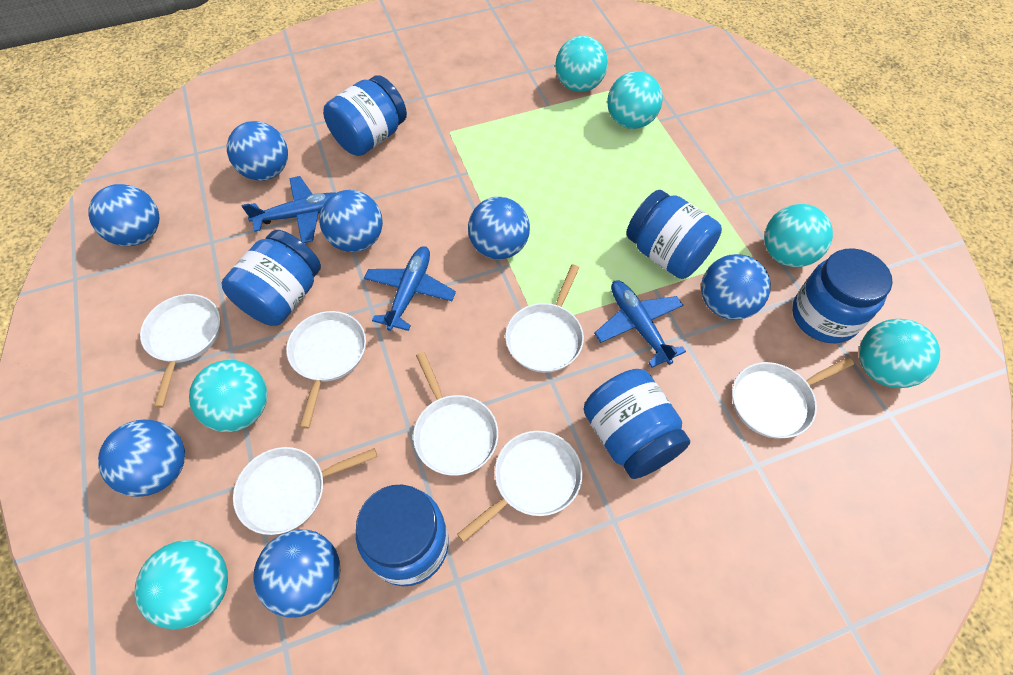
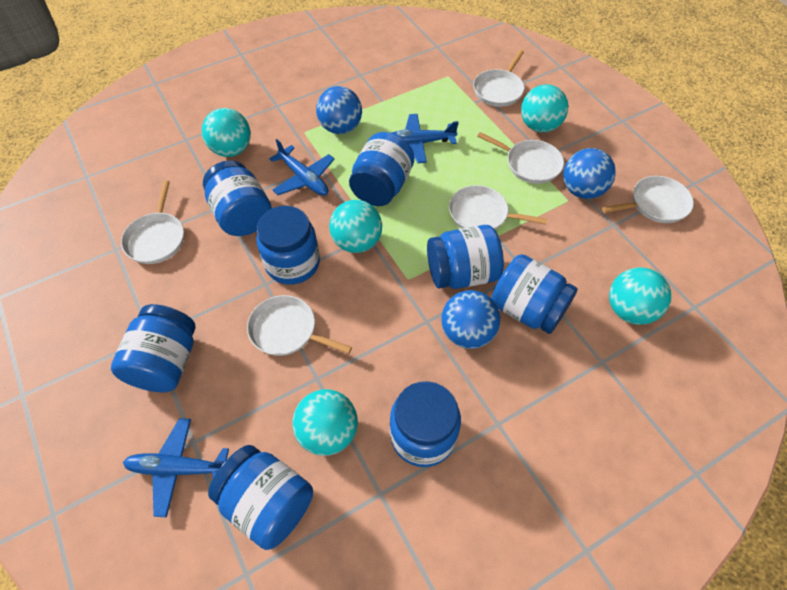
blue ball: 7 -> 3
blue jar: 6 -> 8
turquoise ball: 6 -> 5
white pan: 7 -> 6

